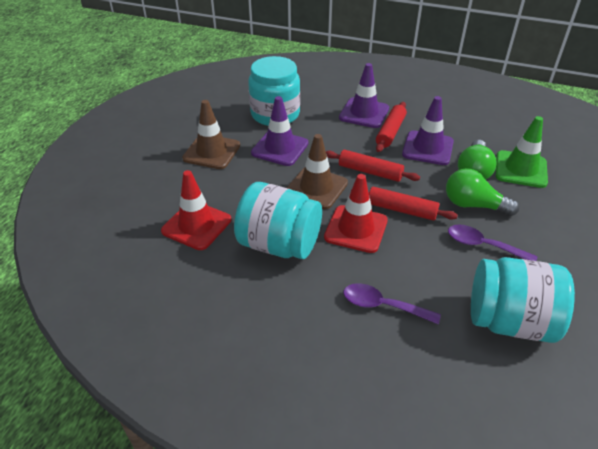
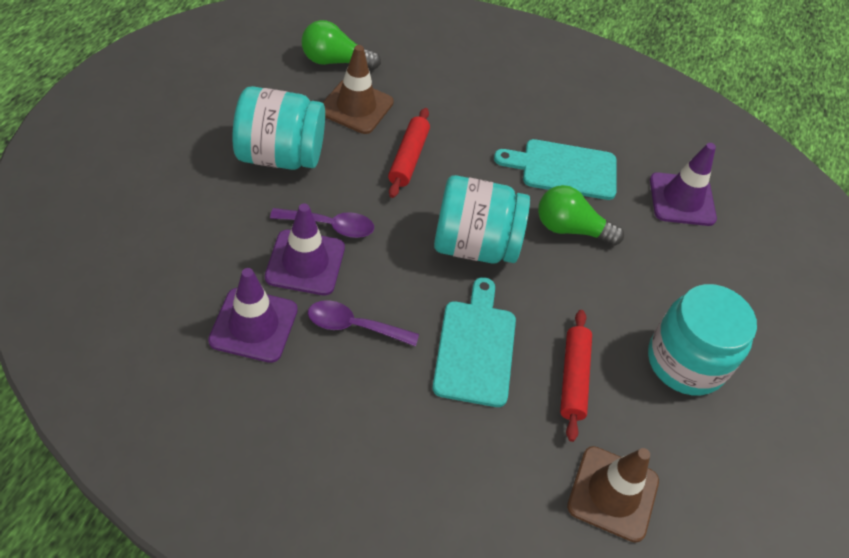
green traffic cone: 1 -> 0
red rolling pin: 3 -> 2
red traffic cone: 2 -> 0
turquoise cutting board: 0 -> 2

